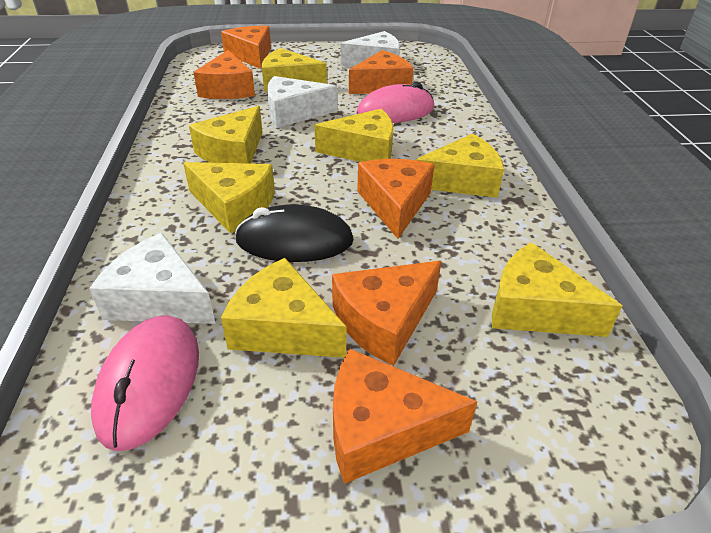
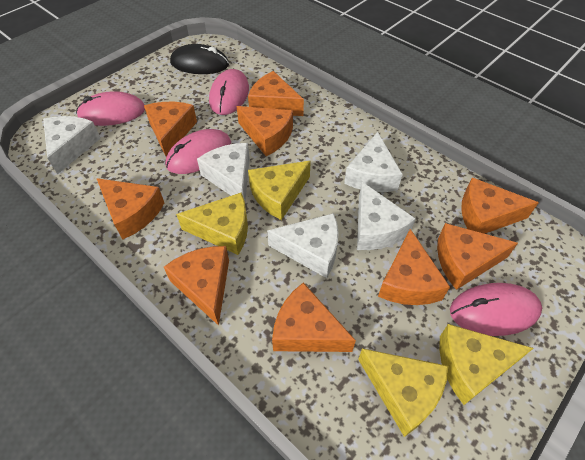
orange cheese: 6 -> 9
pink mouse: 2 -> 4
white cheese: 3 -> 5
yellow cheese: 7 -> 4

